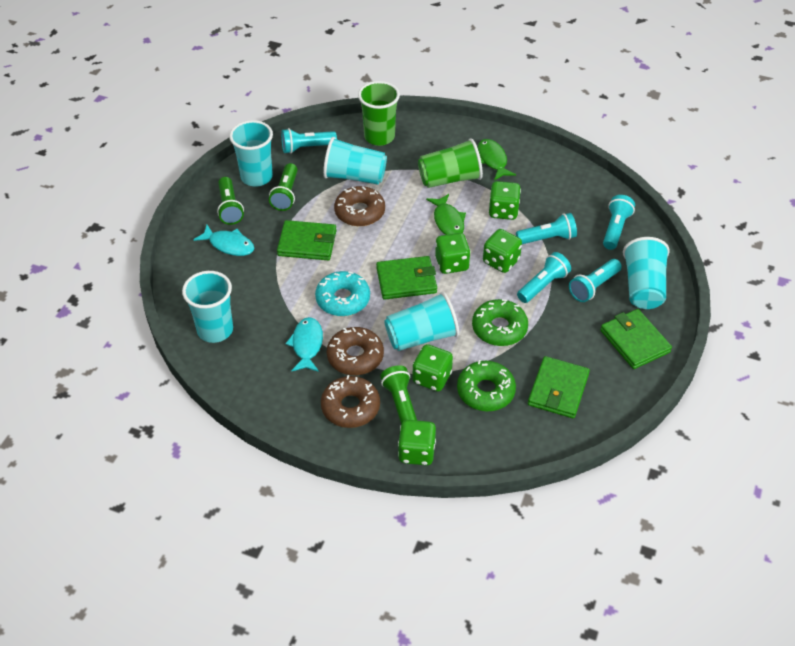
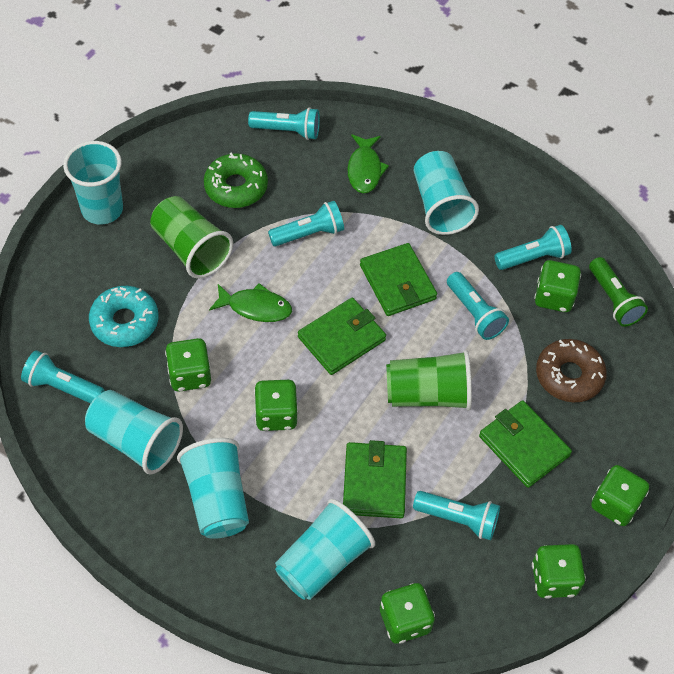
brown donut: 3 -> 1
green dice: 5 -> 6
green donut: 2 -> 1
green flashlight: 3 -> 1
turquoise fish: 2 -> 0
turquoise flashlight: 5 -> 6

